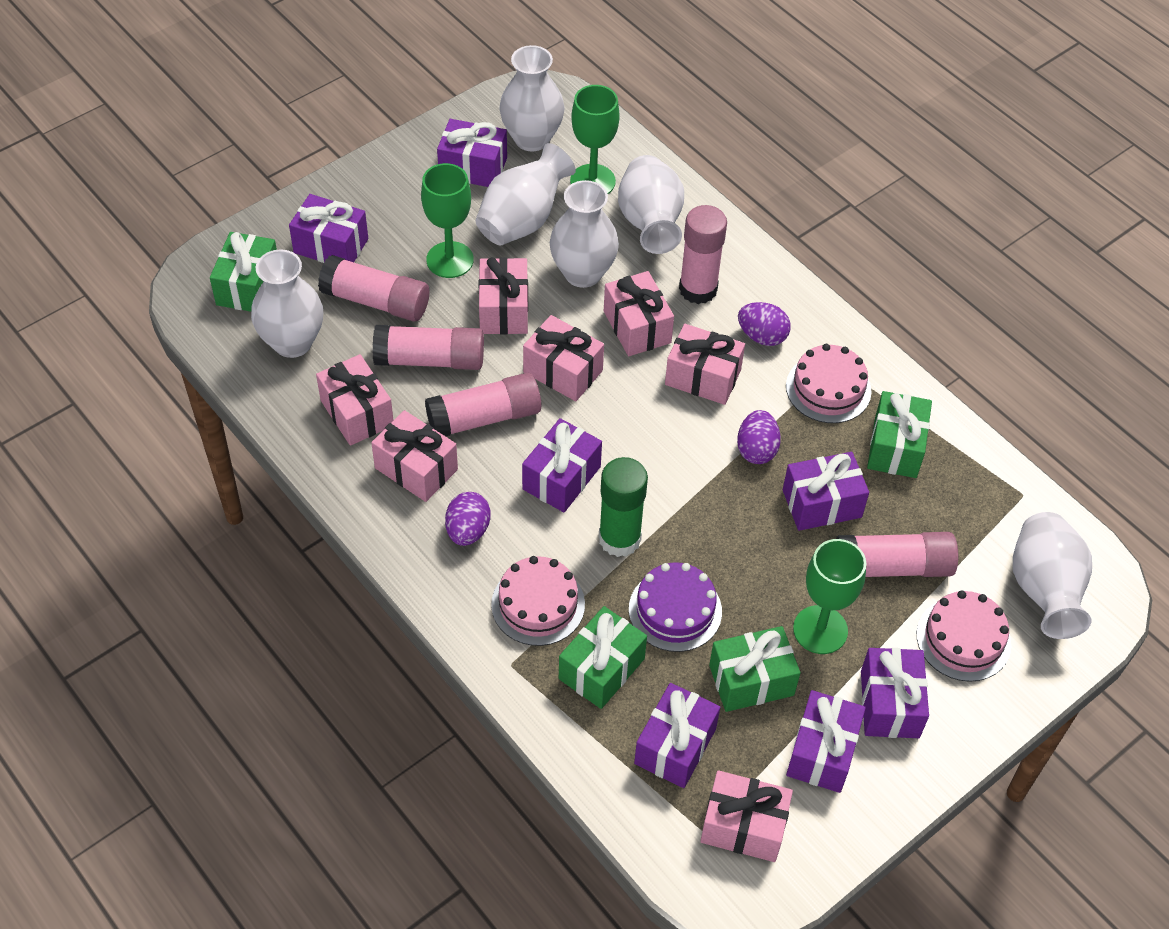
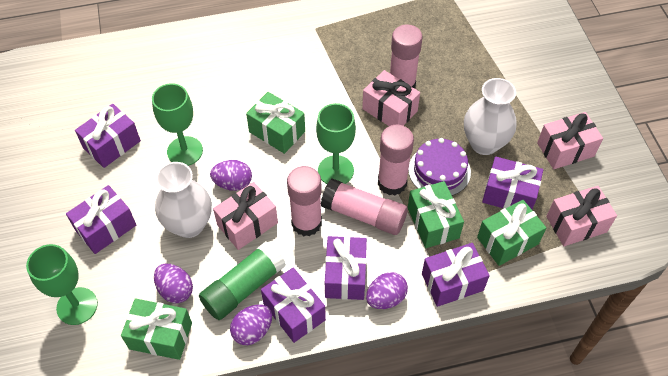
pink cake: 3 -> 0
pink gift: 7 -> 4
pink glue stick: 5 -> 4
purple egg: 3 -> 4
purple gift: 7 -> 6
white vase: 6 -> 2

